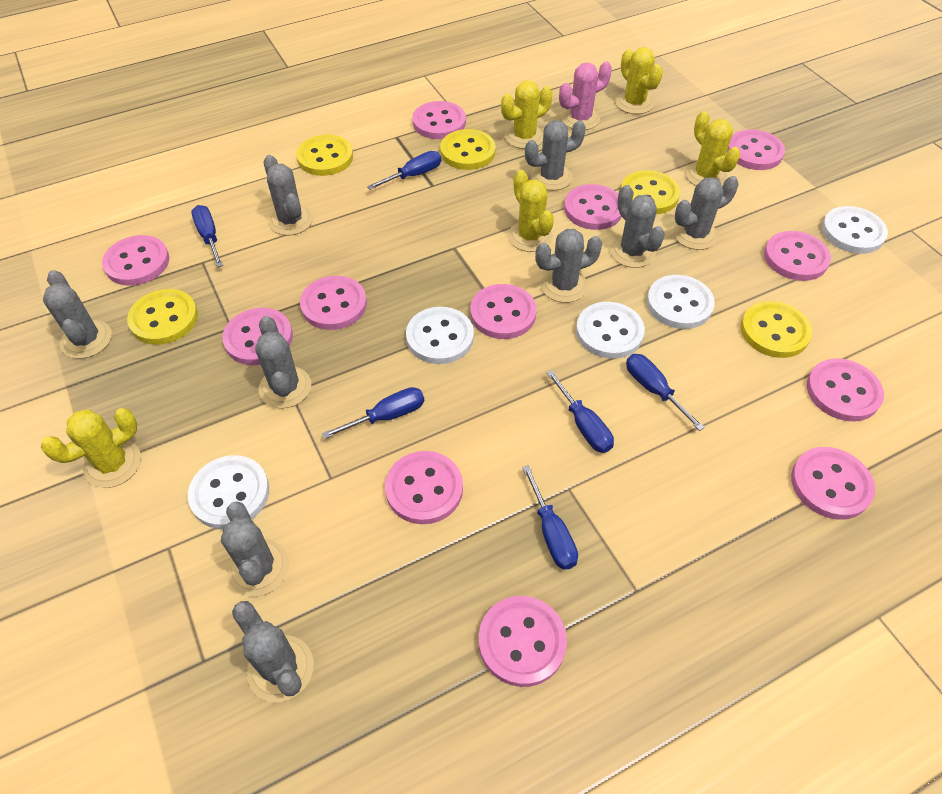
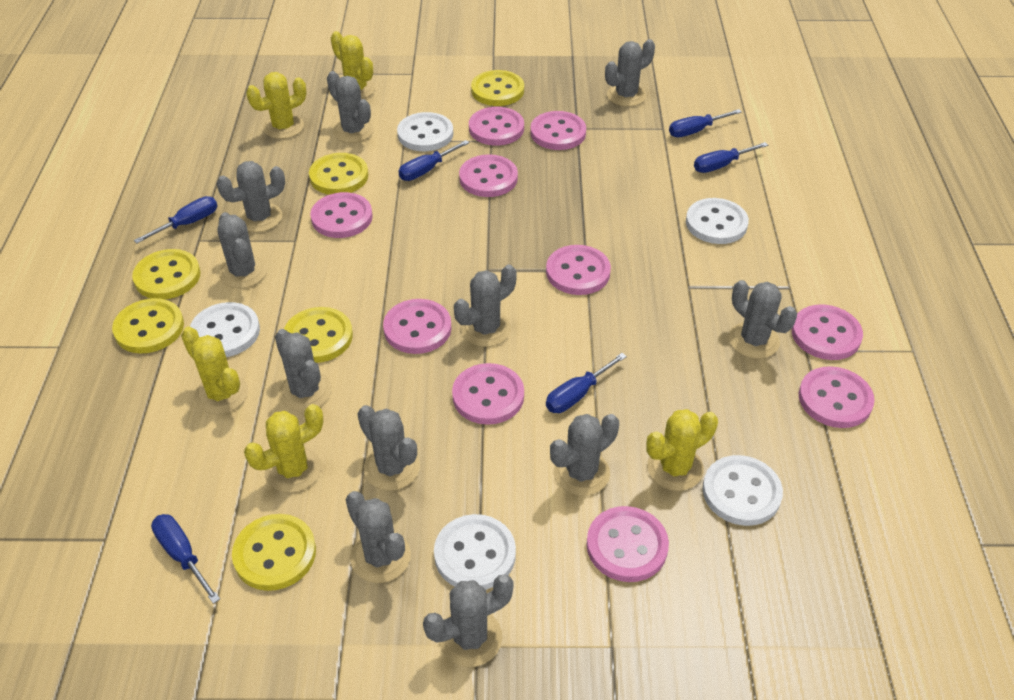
grey cactus: 9 -> 11
pink button: 12 -> 10
pink cactus: 1 -> 0
yellow button: 5 -> 6

